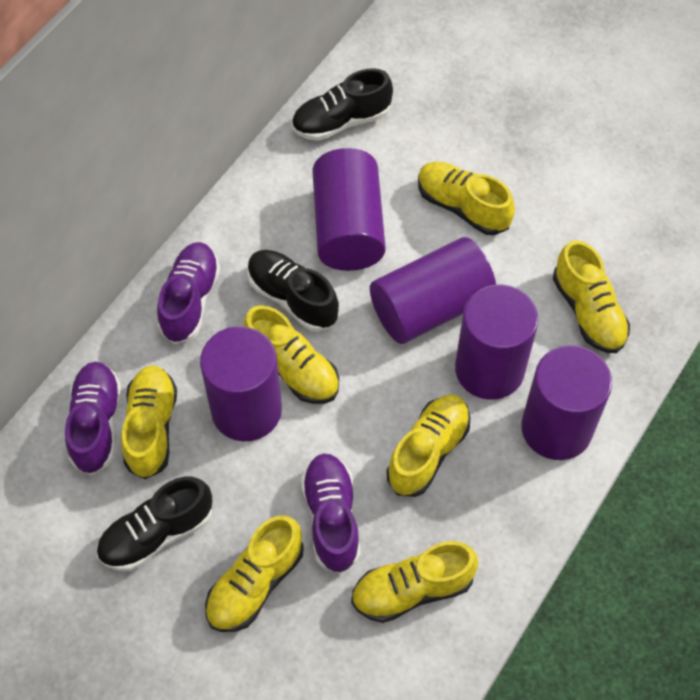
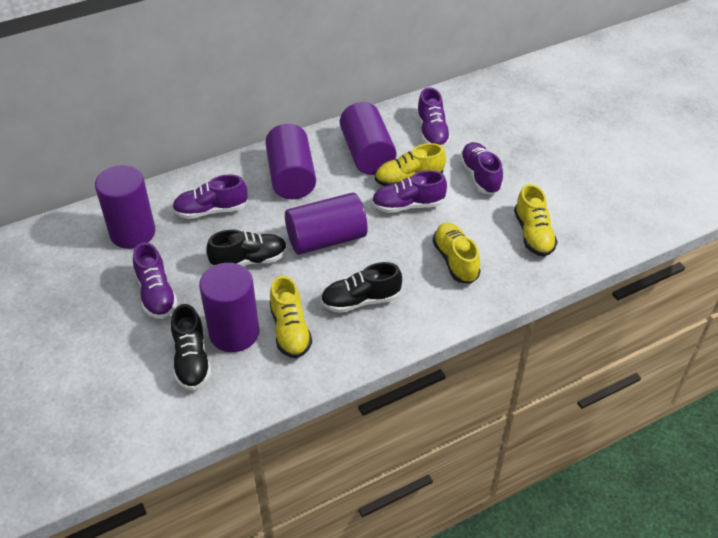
purple shoe: 3 -> 5
yellow shoe: 7 -> 4

